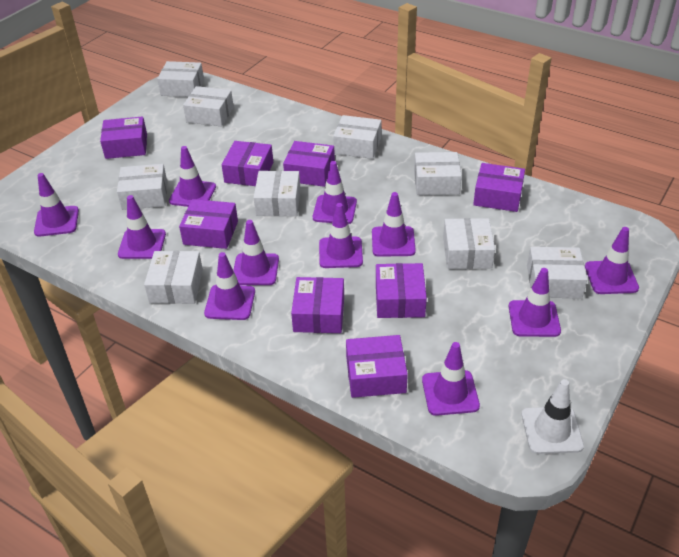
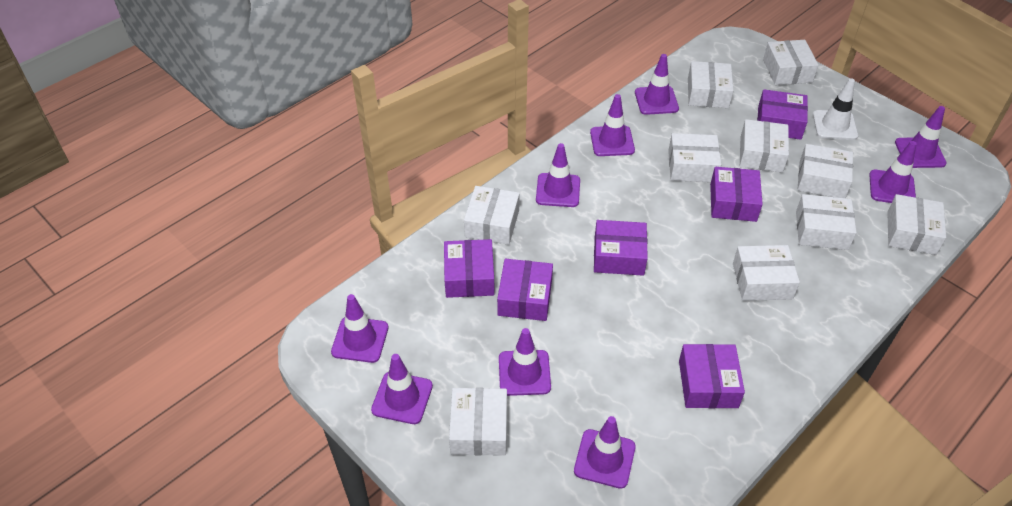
purple box: 8 -> 6
purple traffic cone: 11 -> 9
white box: 9 -> 10

